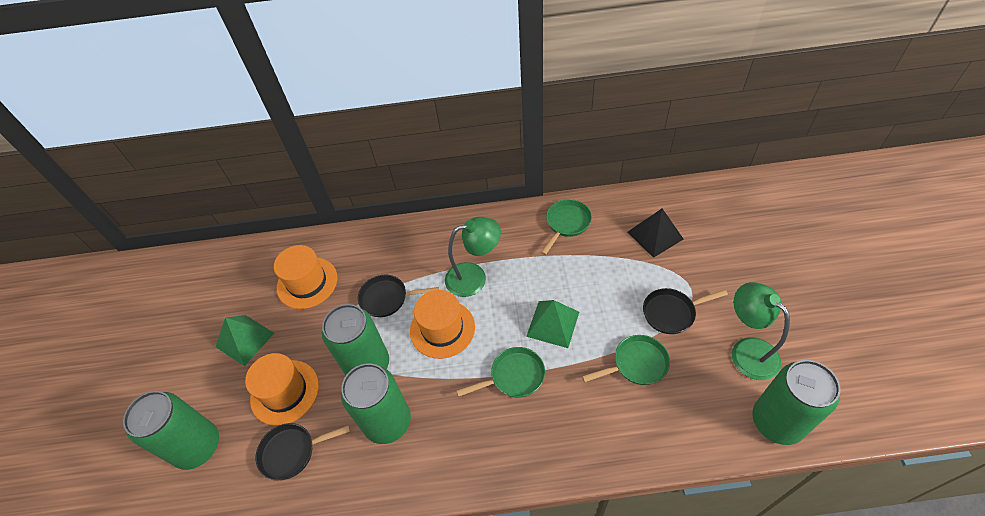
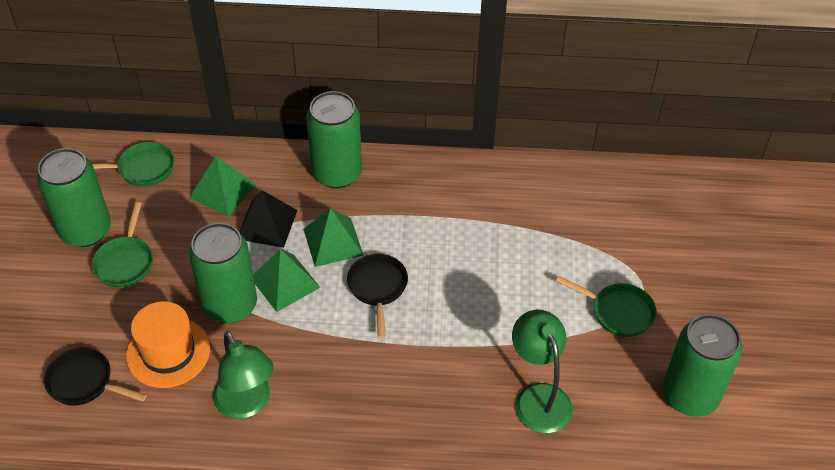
black pan: 3 -> 2
green pyramid: 2 -> 3
orange hat: 3 -> 1

